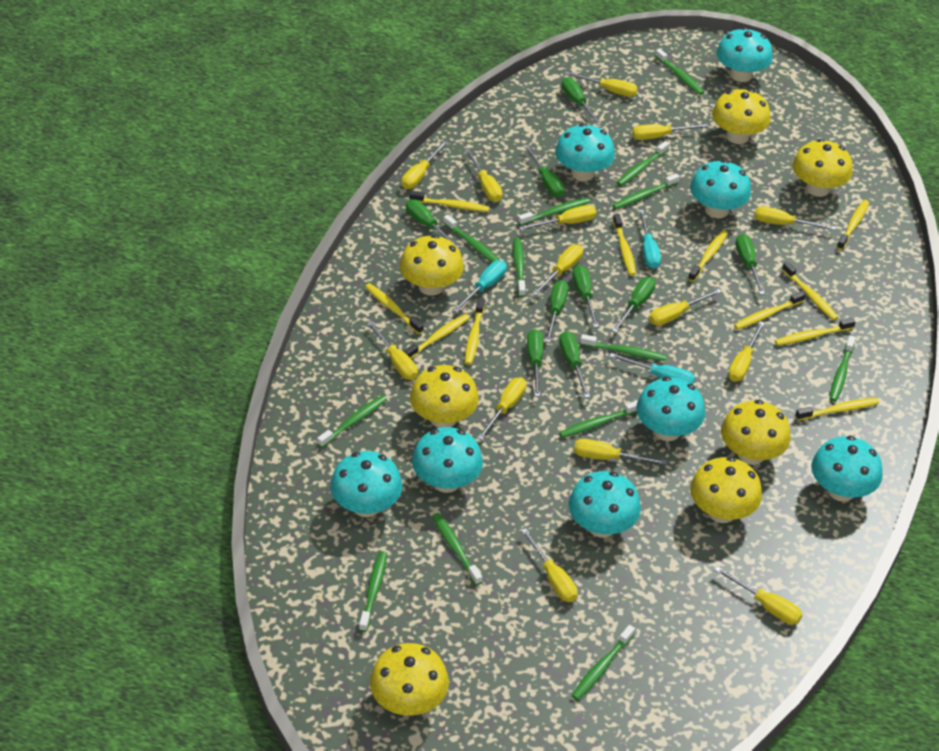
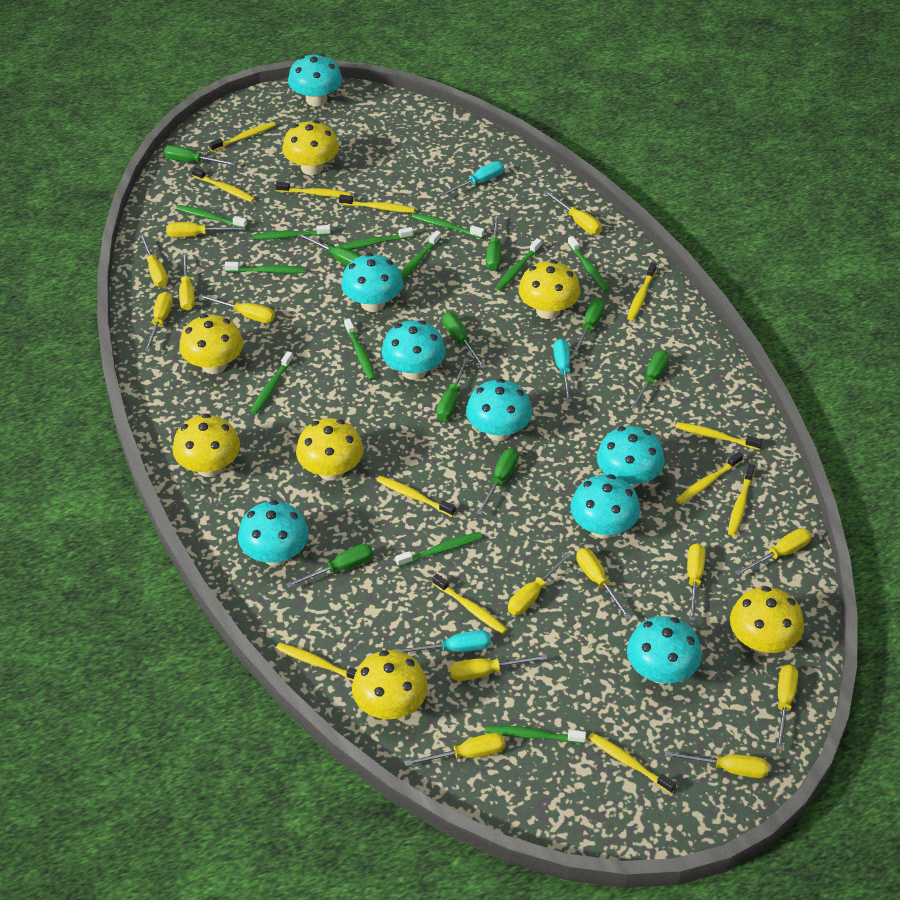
green toothbrush: 13 -> 12
yellow toothbrush: 11 -> 12

